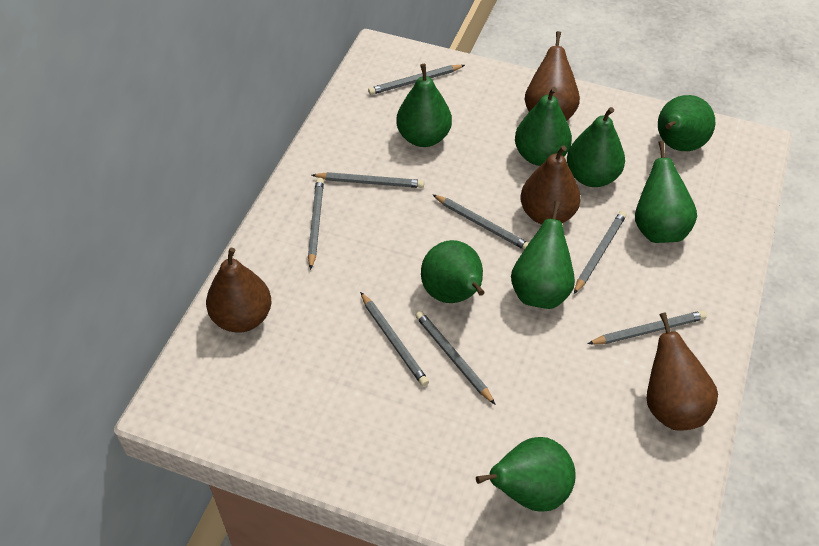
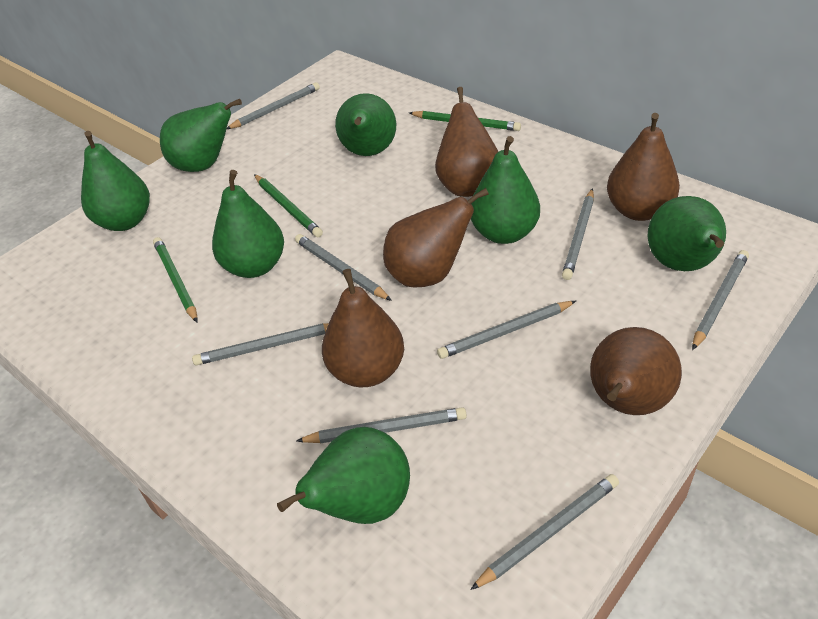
brown pear: 4 -> 5
green pear: 8 -> 7
green pencil: 0 -> 3

